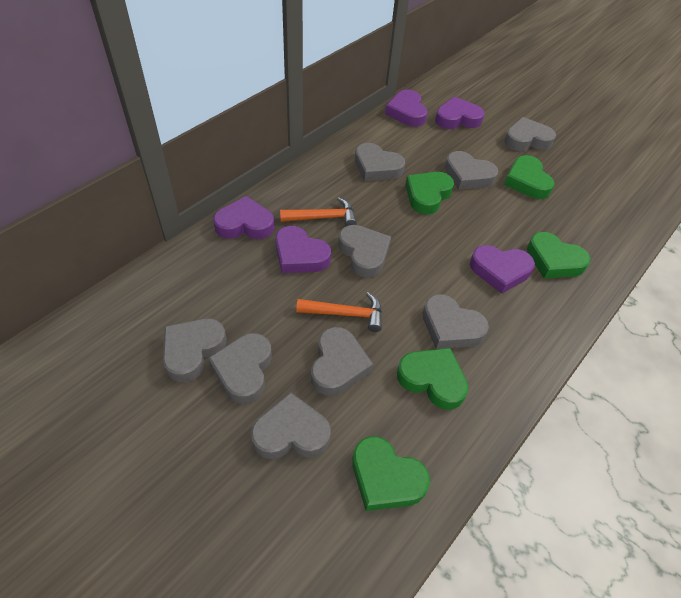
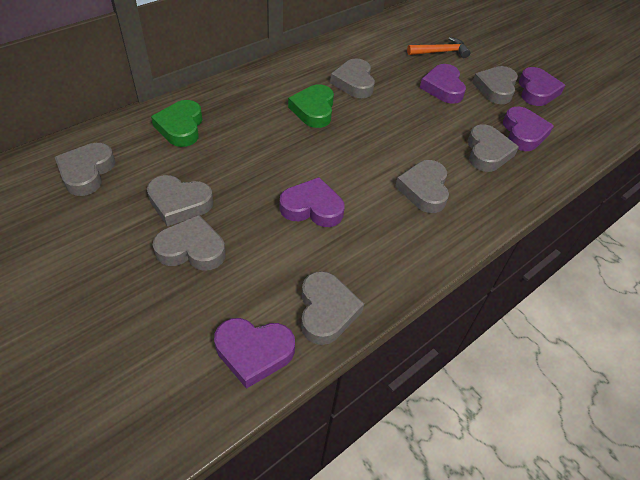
green heart: 5 -> 2
grey heart: 9 -> 8
orange hammer: 2 -> 1

